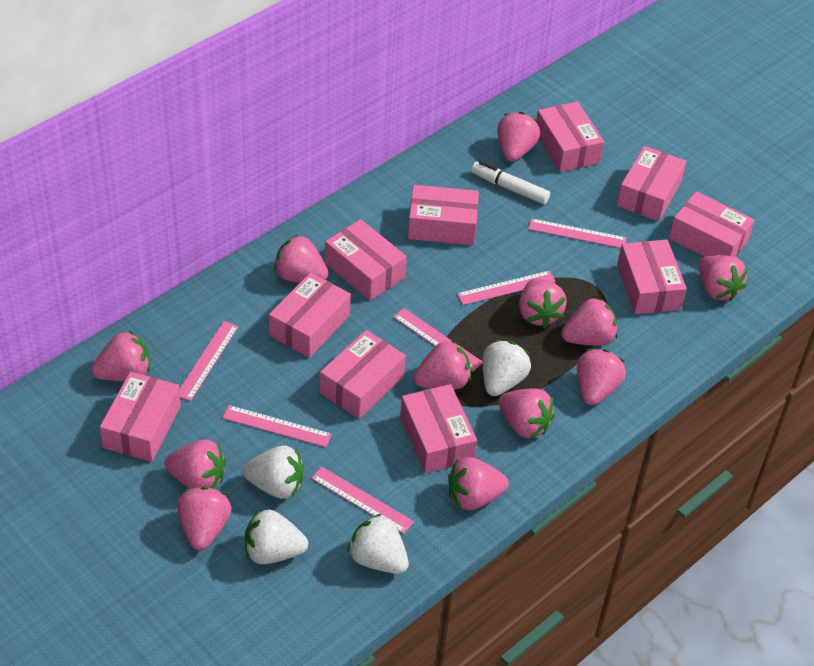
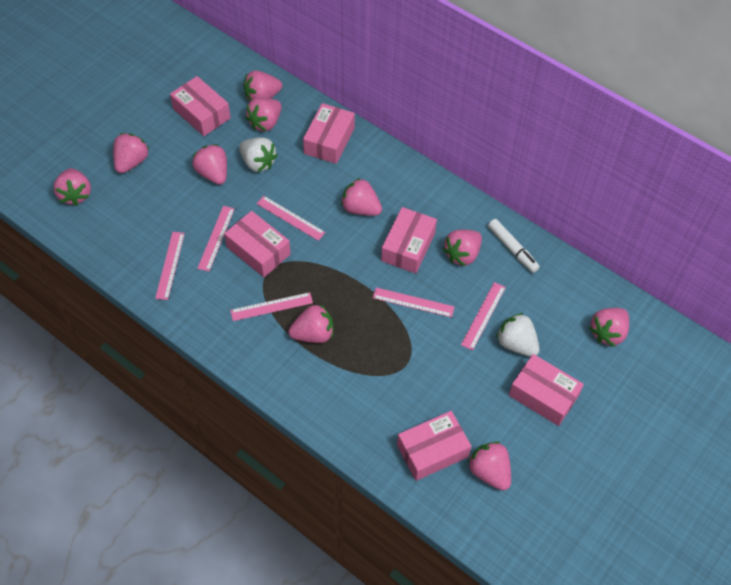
pink box: 10 -> 6
pink strawberry: 12 -> 10
white strawberry: 4 -> 2

